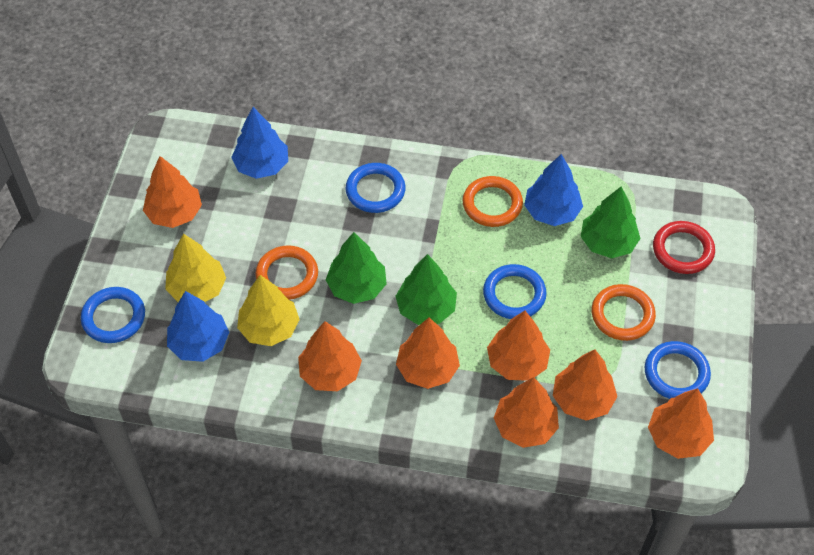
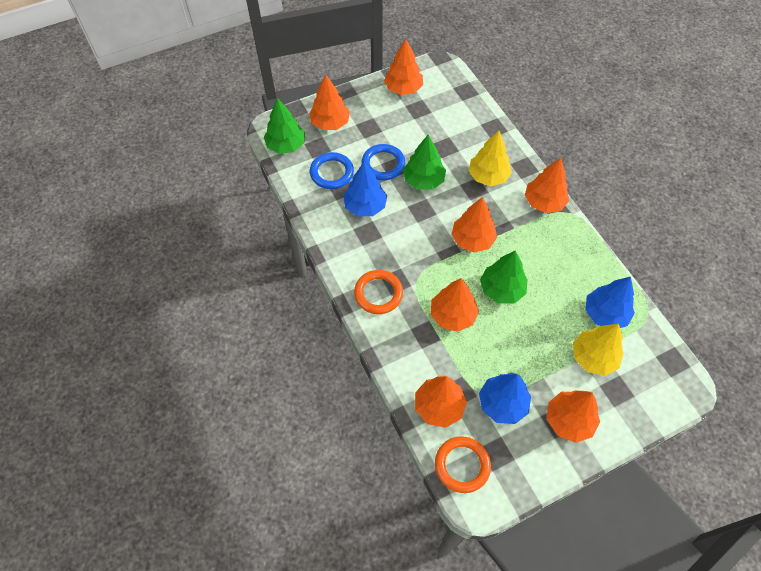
blue ring: 4 -> 2
orange ring: 3 -> 2
red ring: 1 -> 0

